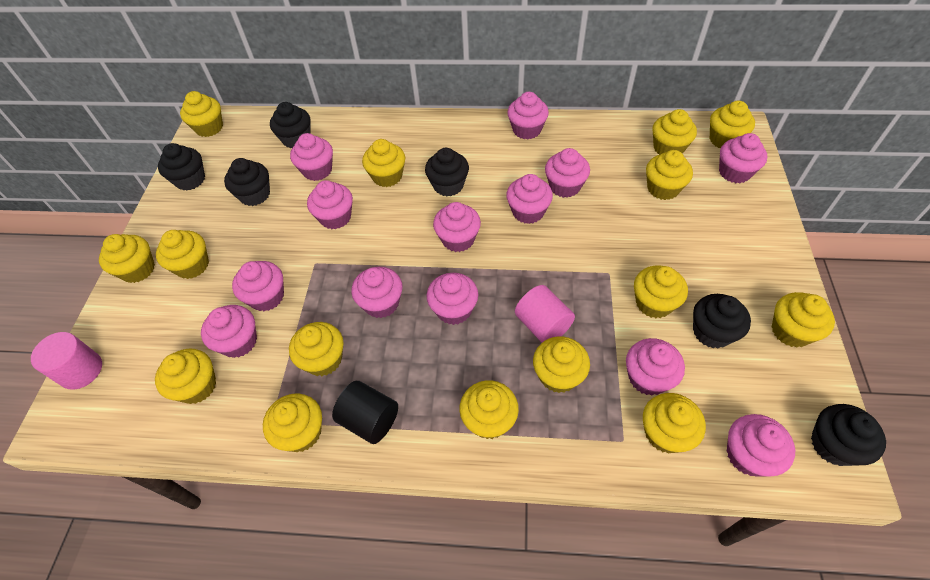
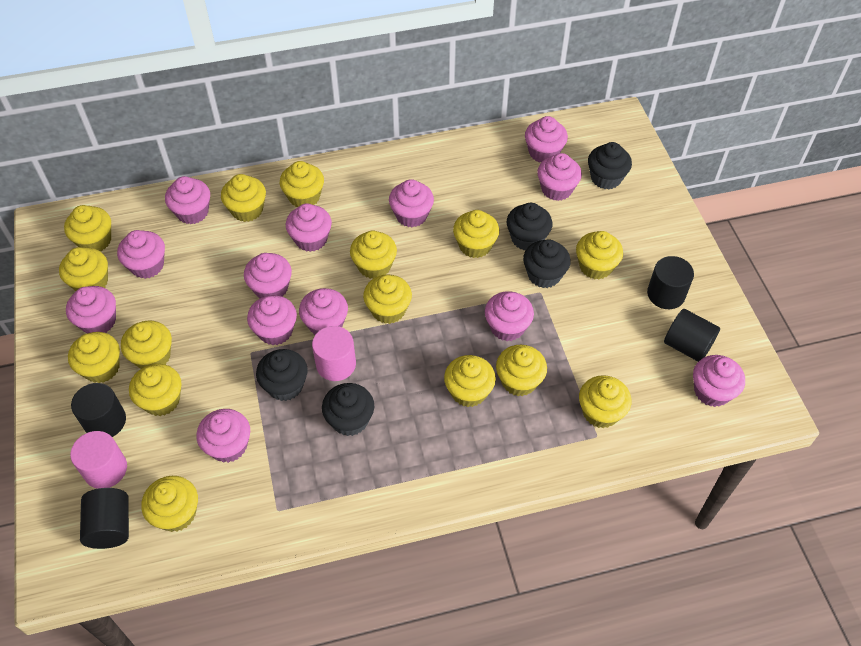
black cupcake: 6 -> 5
black cylinder: 1 -> 4

